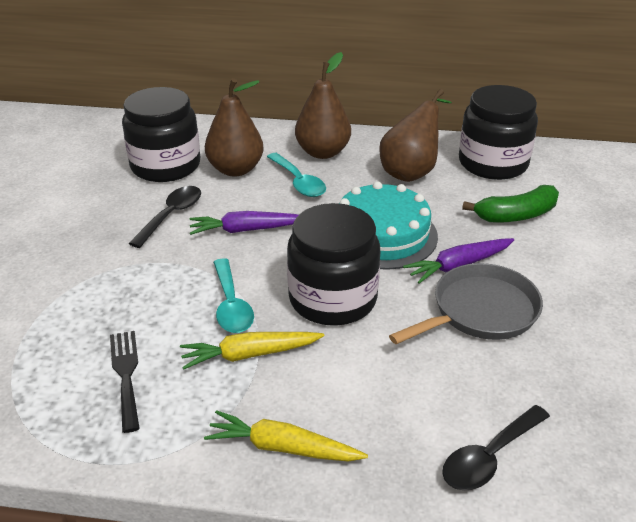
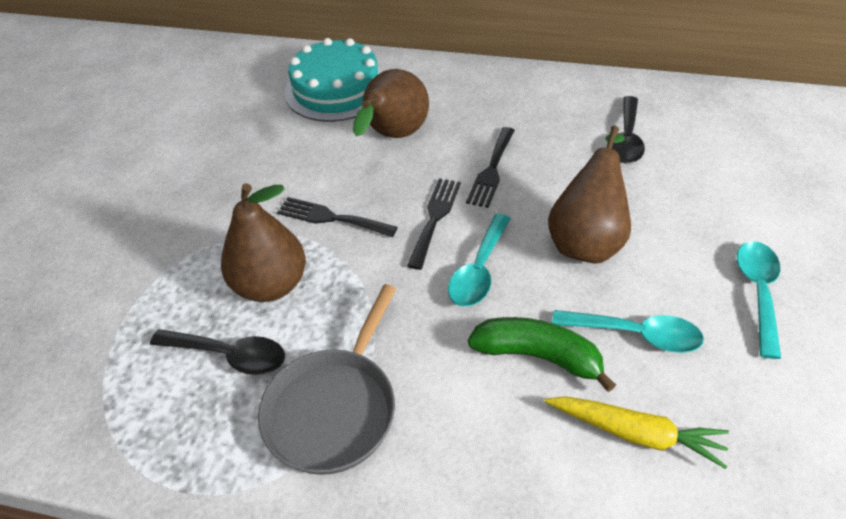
black fork: 1 -> 3
black jar: 3 -> 0
purple carrot: 2 -> 0
turquoise spoon: 2 -> 3
yellow carrot: 2 -> 1

